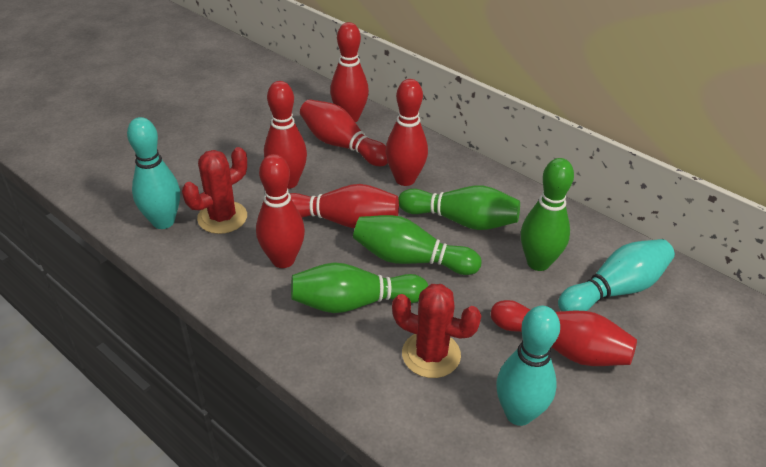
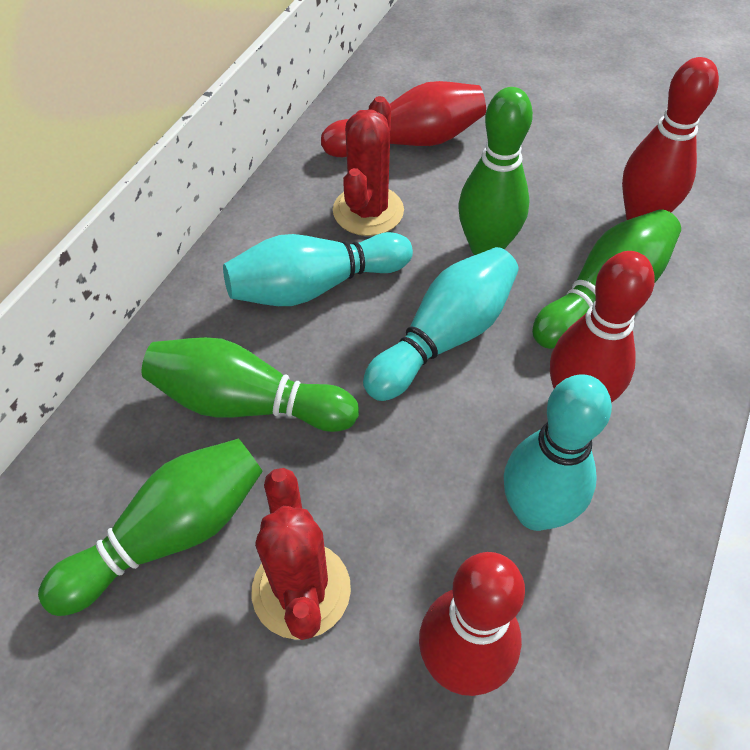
red bowling pin: 7 -> 4

